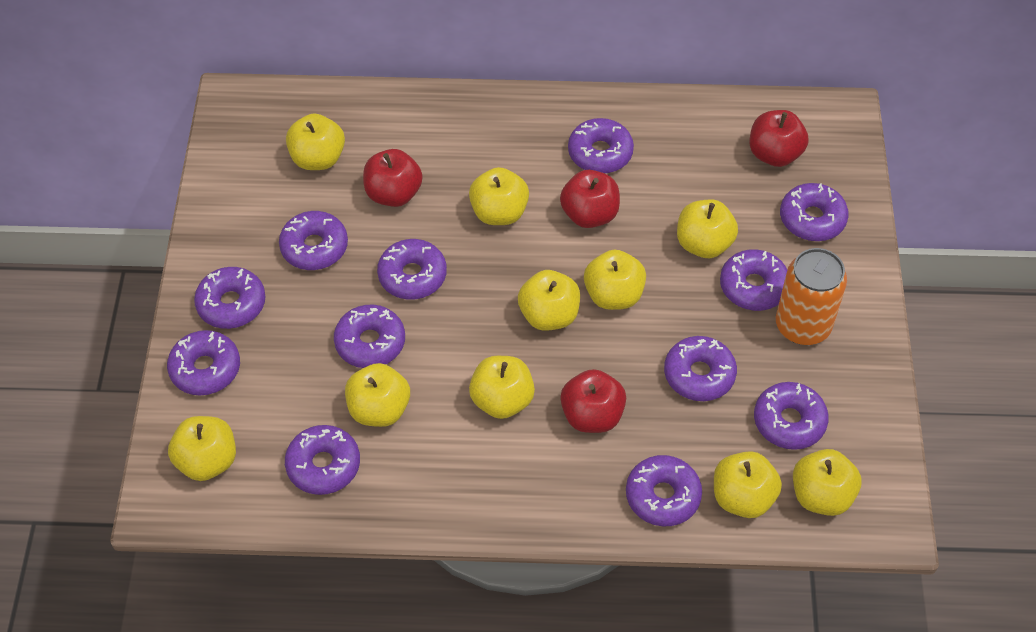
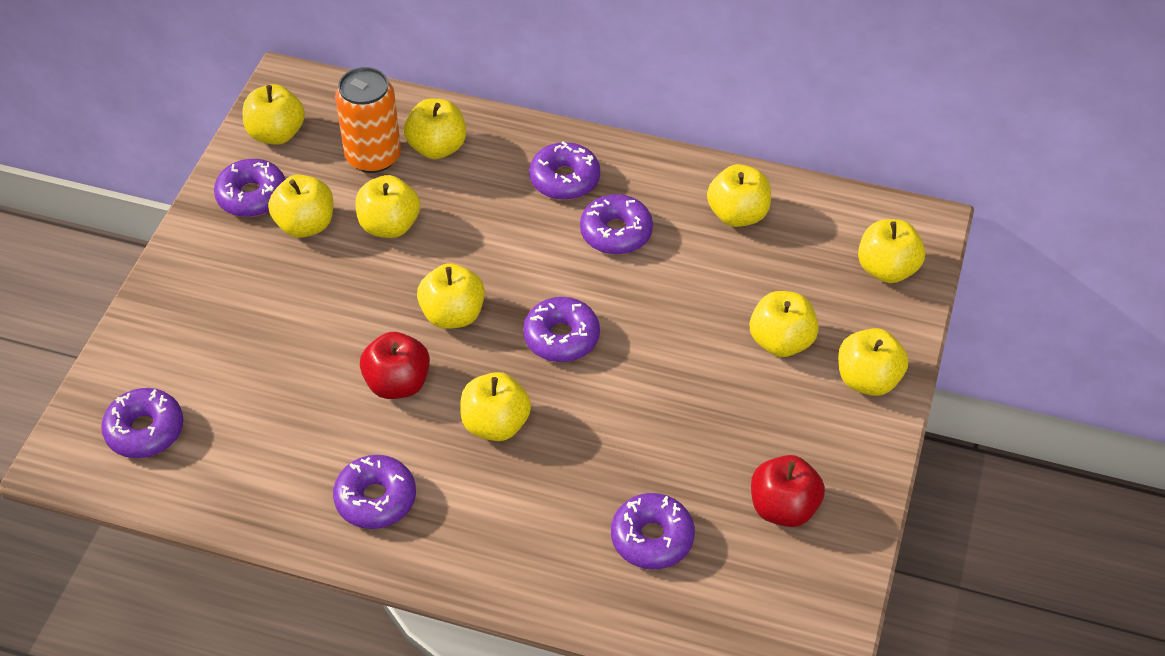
purple donut: 12 -> 7
red apple: 4 -> 2

